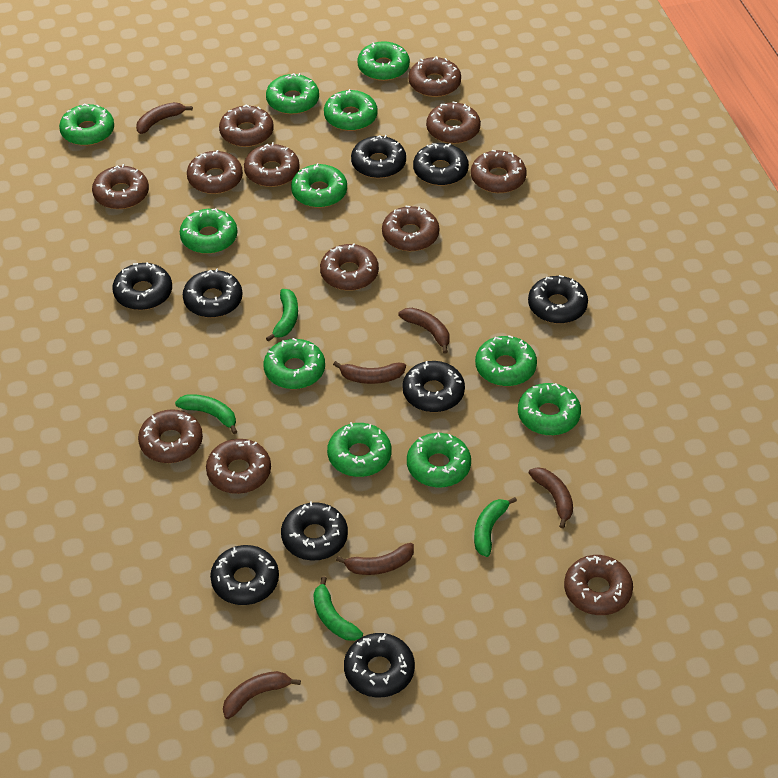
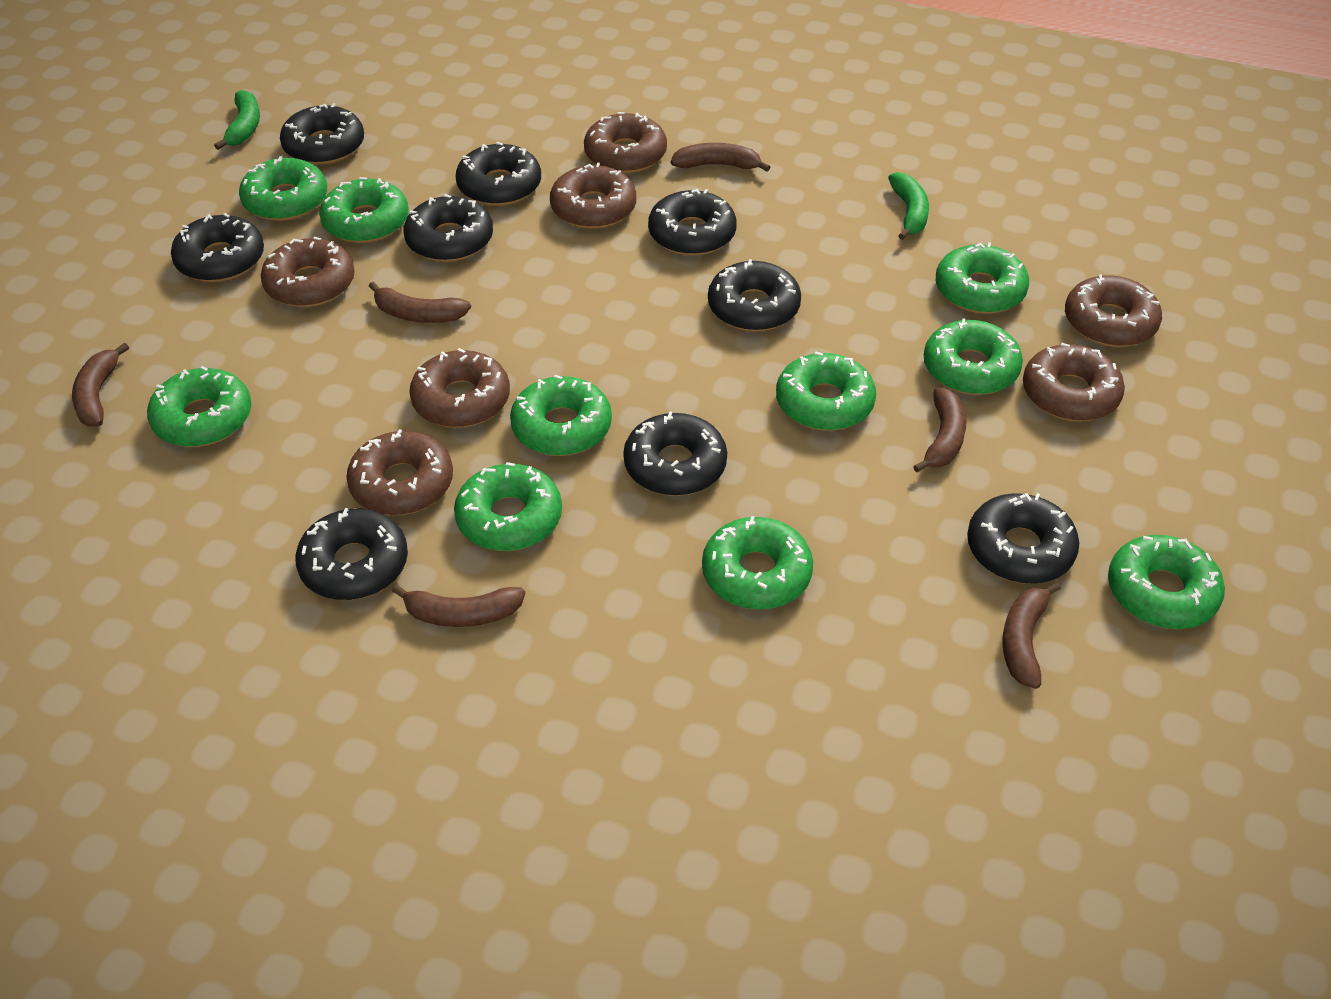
brown donut: 12 -> 7
green banana: 4 -> 2
green donut: 11 -> 10

